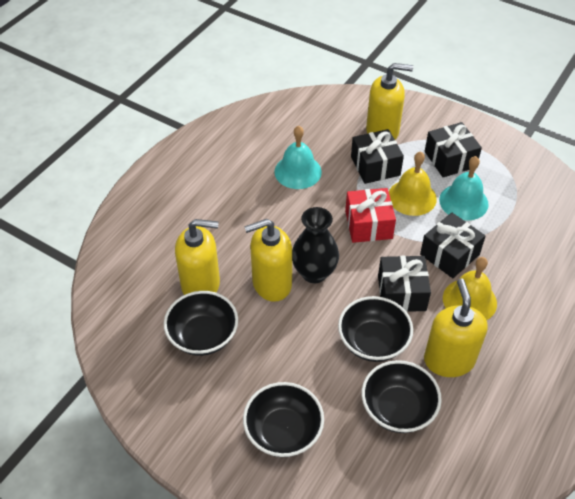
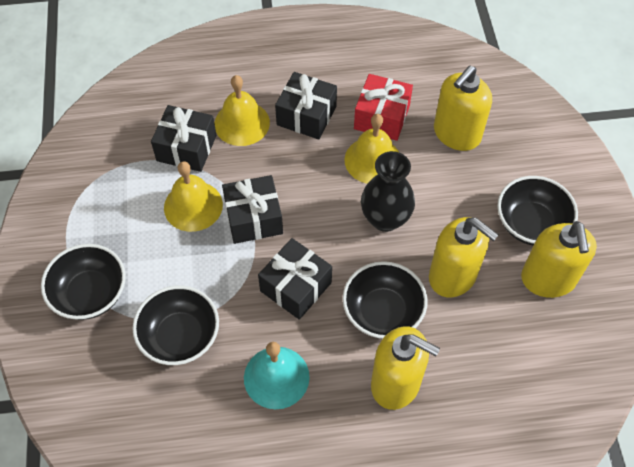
turquoise bell: 2 -> 1
yellow bell: 2 -> 3

